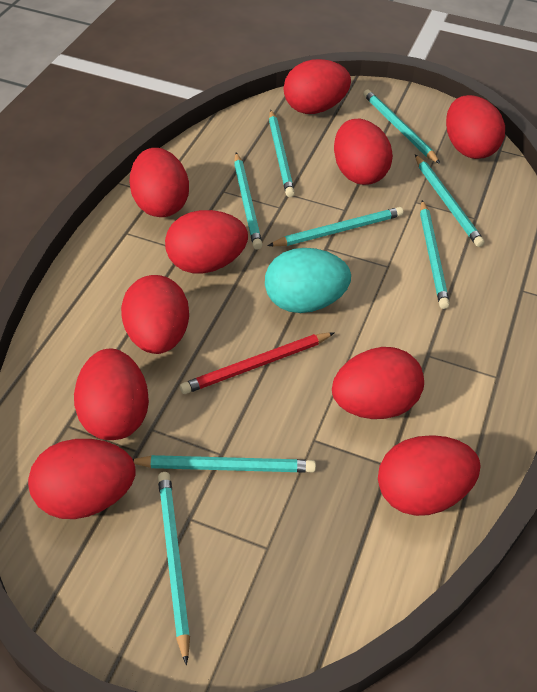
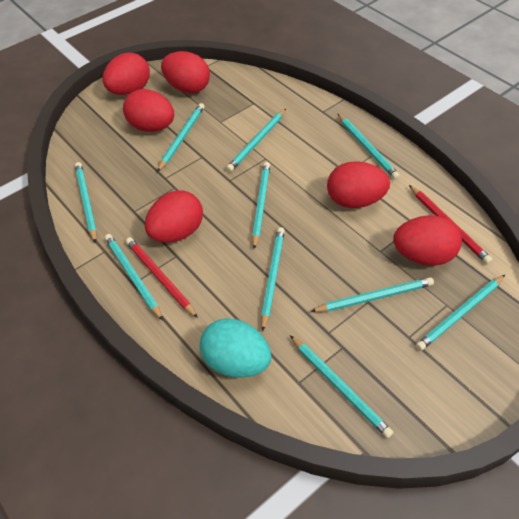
red egg: 10 -> 6
red pencil: 1 -> 2
turquoise pencil: 8 -> 10

